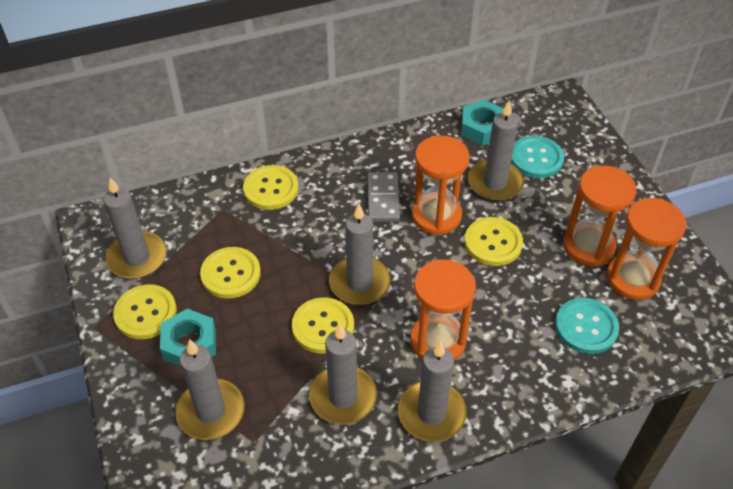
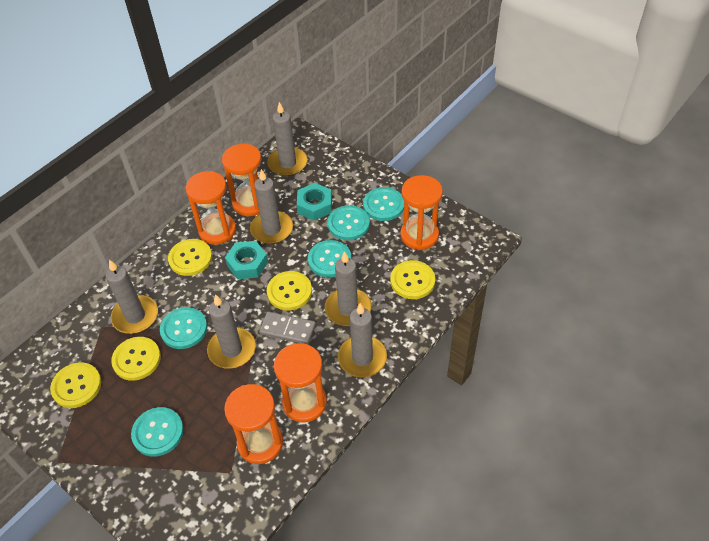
orange hourglass: 4 -> 5
turquoise button: 2 -> 5

